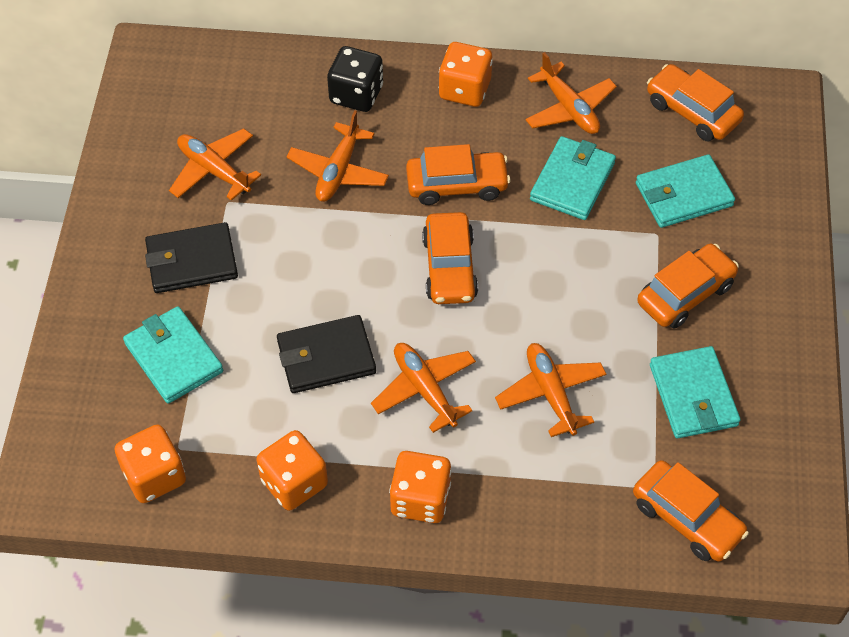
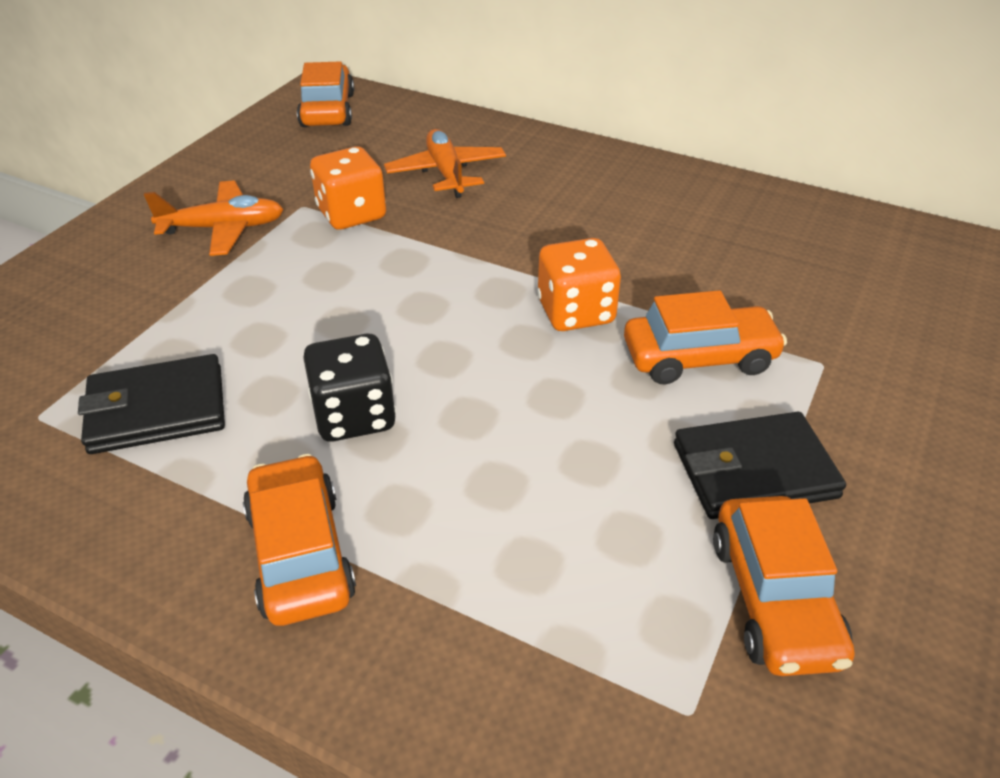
orange car: 5 -> 4
orange dice: 4 -> 2
orange plane: 5 -> 2
turquoise wallet: 4 -> 0

